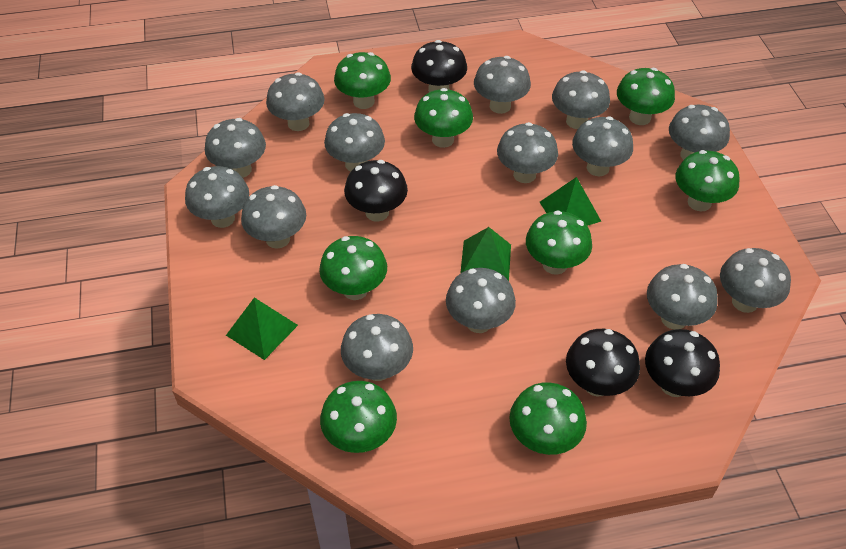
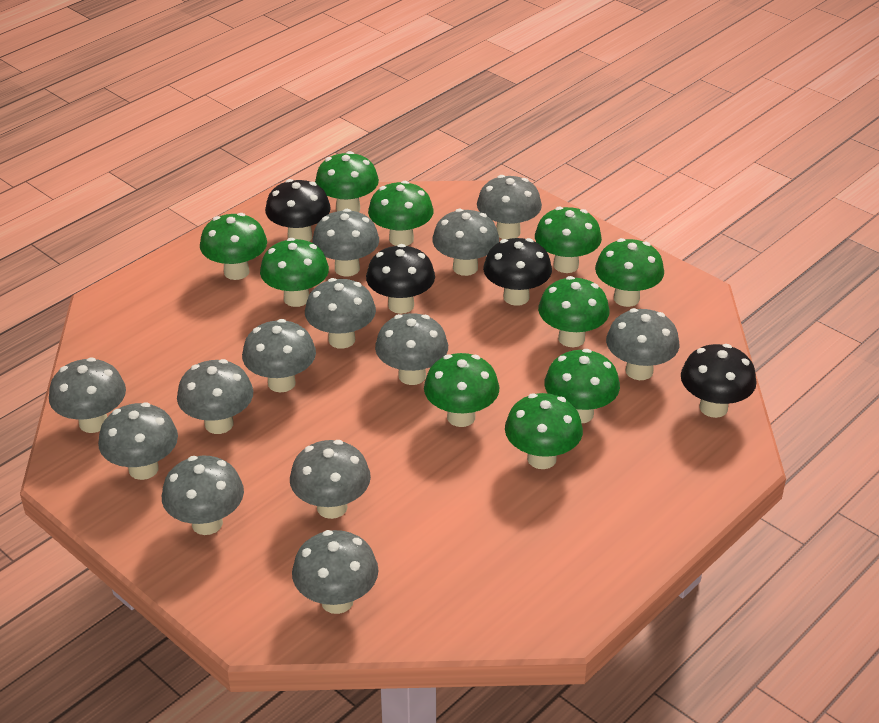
green mushroom: 8 -> 10
green pyramid: 3 -> 0
grey mushroom: 14 -> 13

